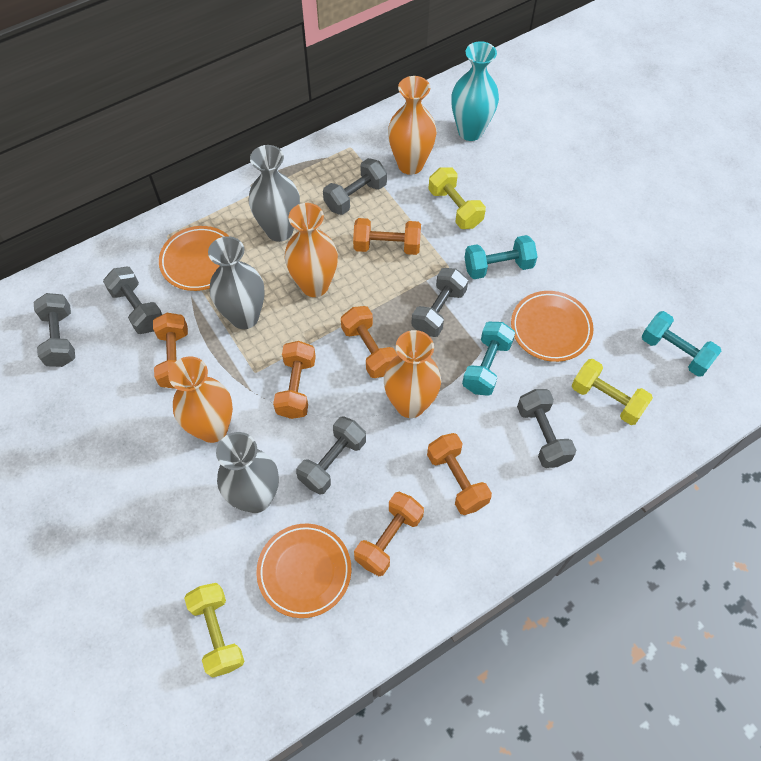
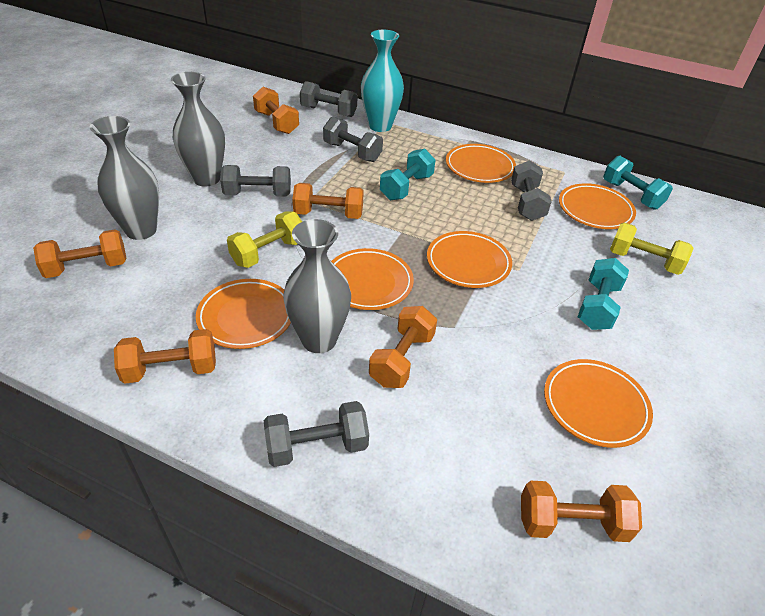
grey dumbbell: 6 -> 5
orange plate: 3 -> 6
orange vase: 4 -> 0
yellow dumbbell: 3 -> 2

